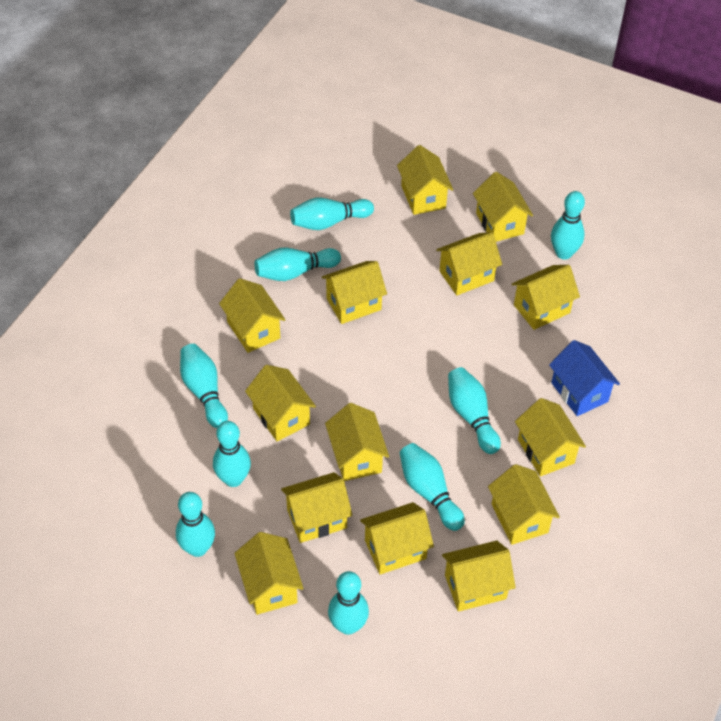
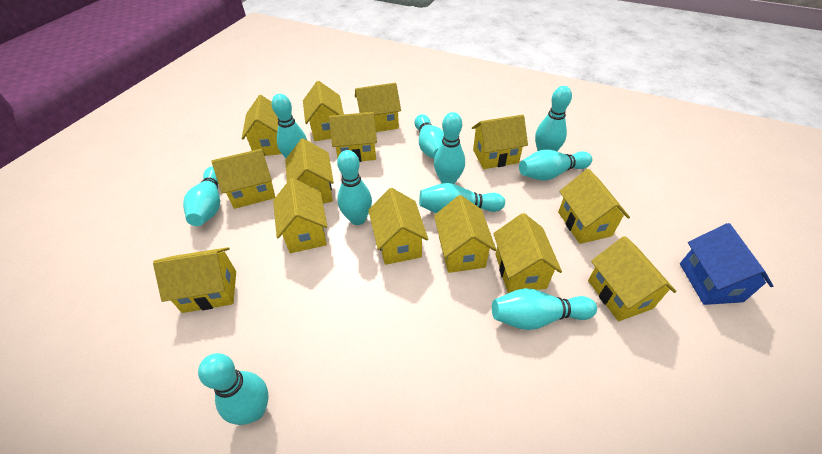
turquoise bowling pin: 9 -> 10

